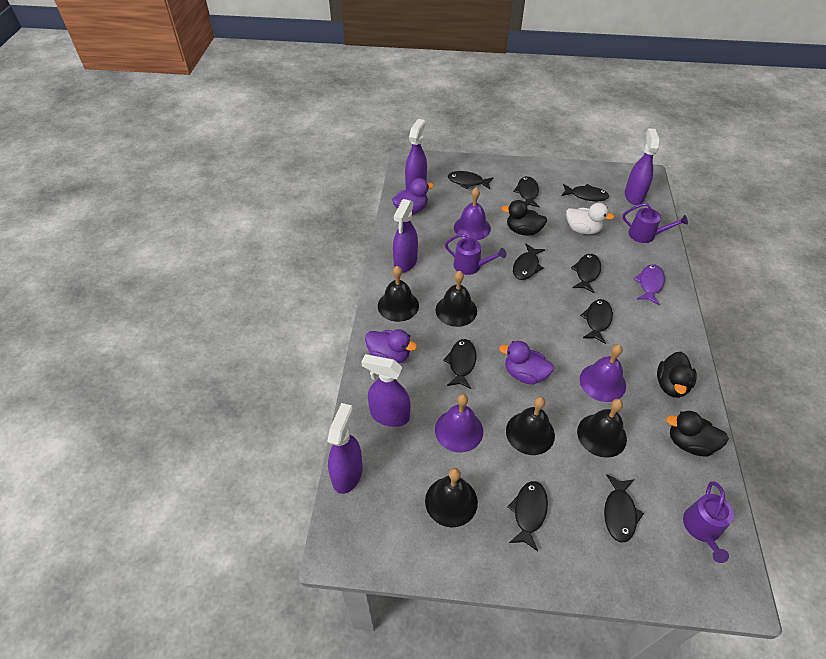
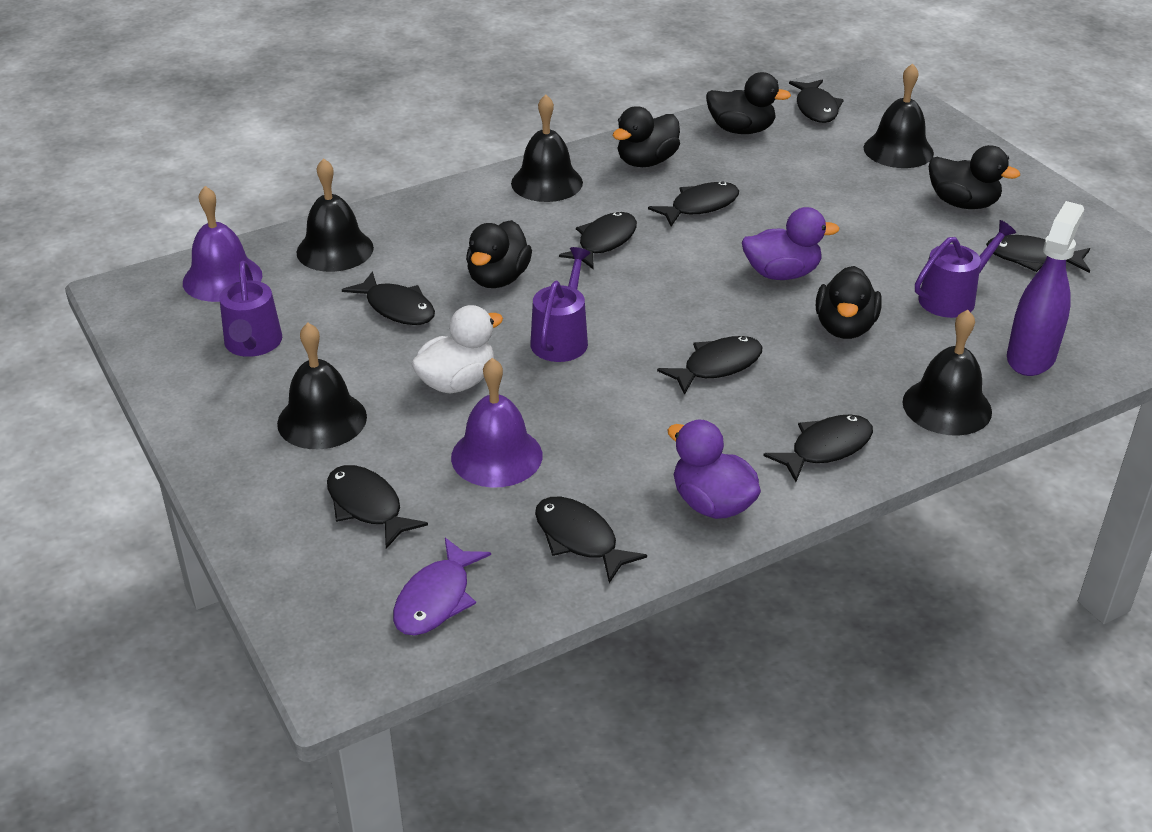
black duck: 3 -> 5
purple bell: 3 -> 2
purple duck: 3 -> 2
purple spray bottle: 5 -> 1

